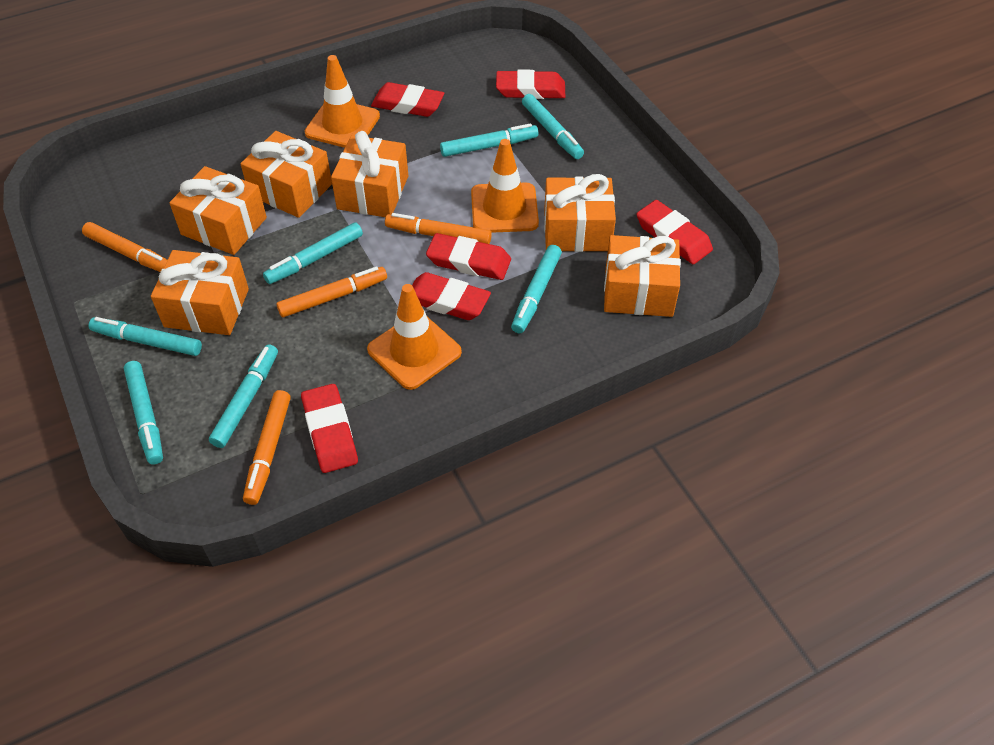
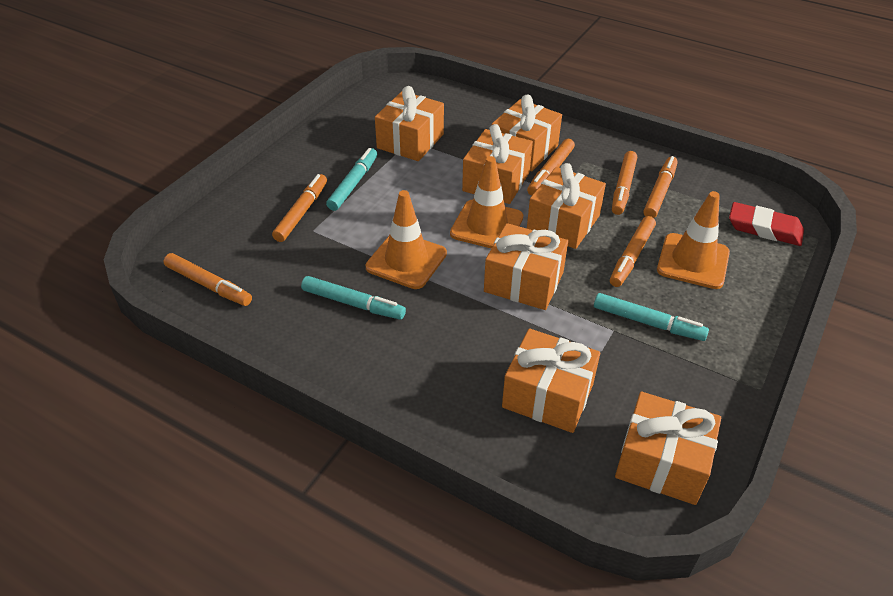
orange gift: 6 -> 7
orange marker: 4 -> 6
red eraser: 6 -> 1
turquoise marker: 7 -> 3

